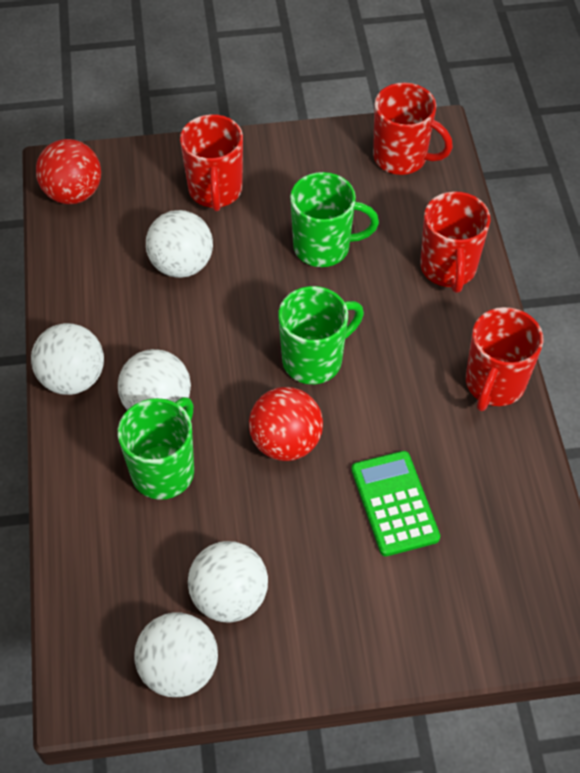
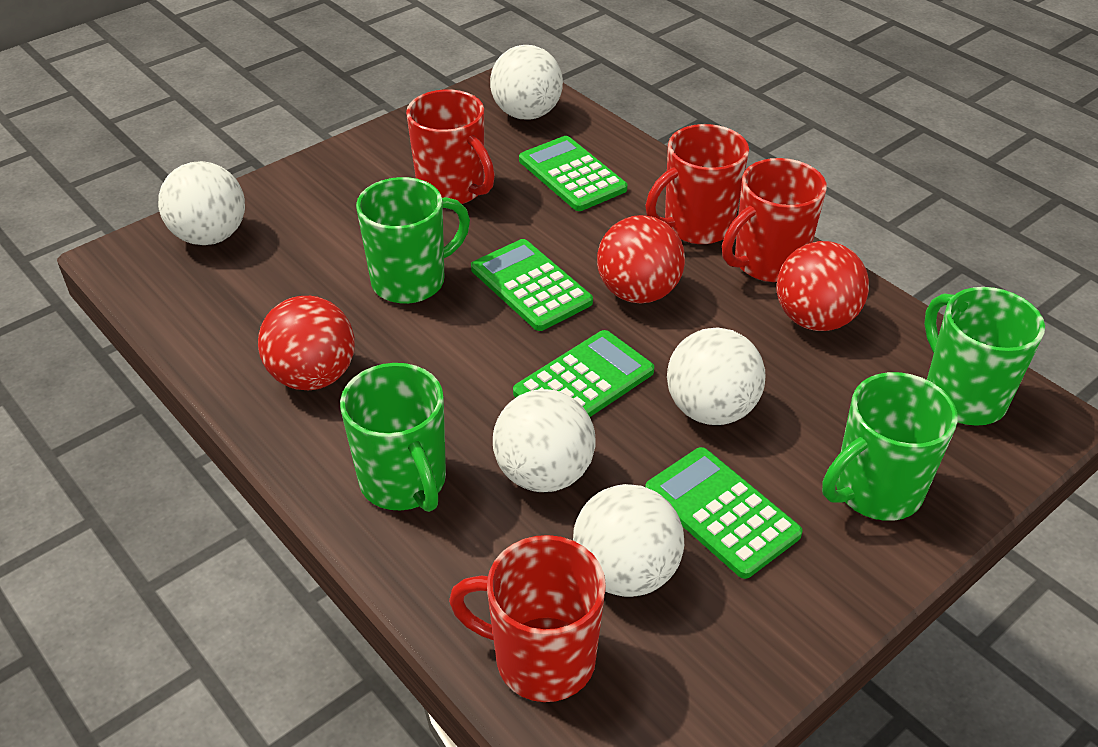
green calculator: 1 -> 4
green mug: 3 -> 4
red ball: 2 -> 3

